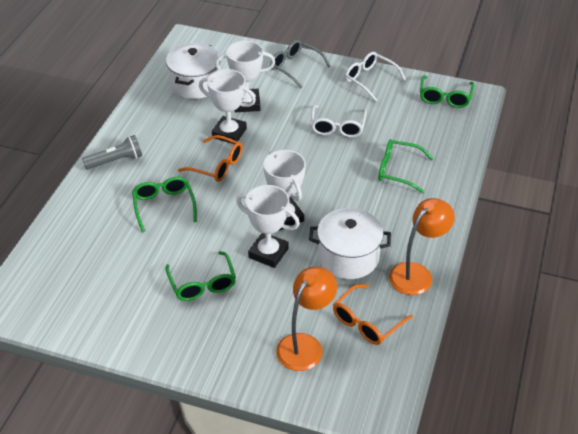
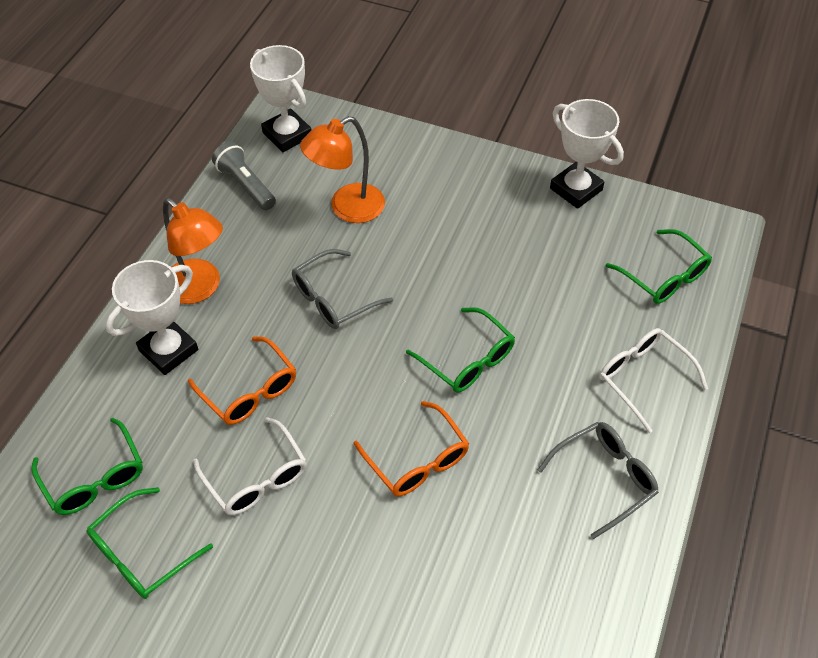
grey glasses: 1 -> 2
white pot: 2 -> 0
white trophy: 4 -> 3

